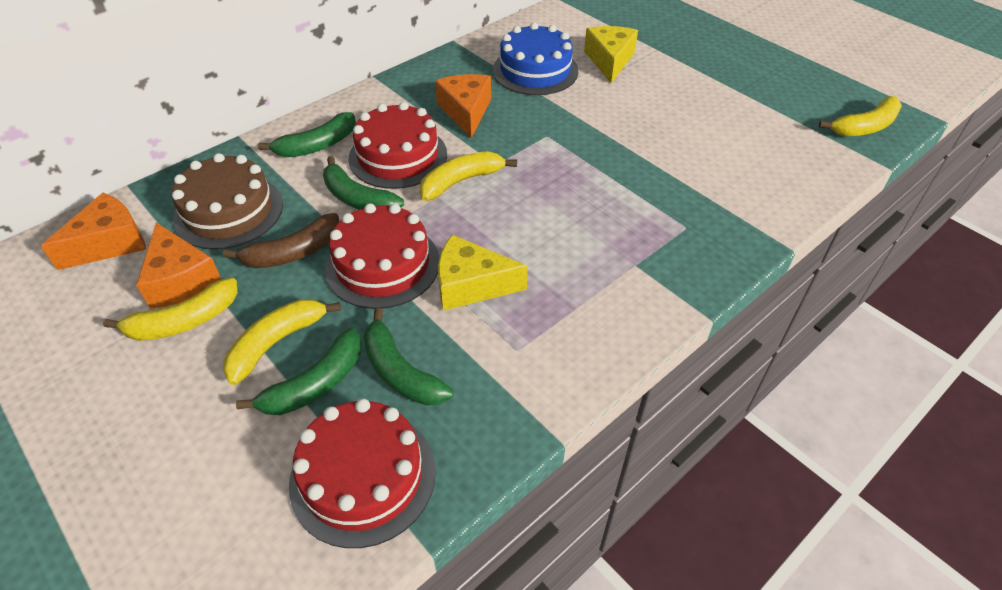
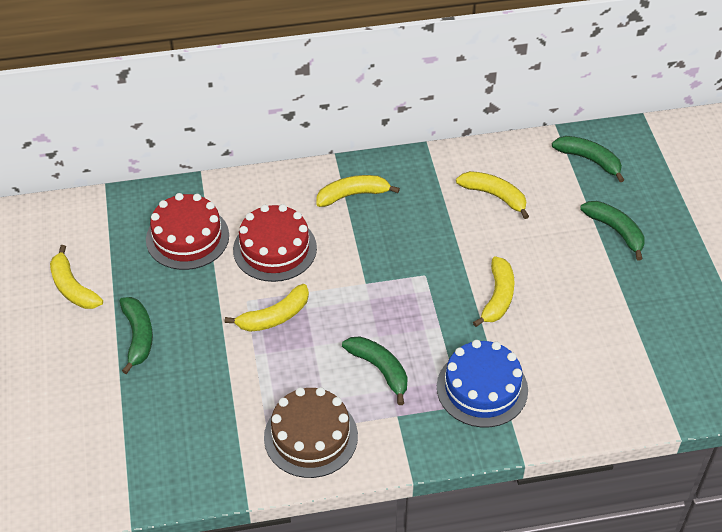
brown banana: 1 -> 0
orange cheese: 3 -> 0
red cake: 3 -> 2
yellow banana: 4 -> 5
yellow cheese: 2 -> 0

